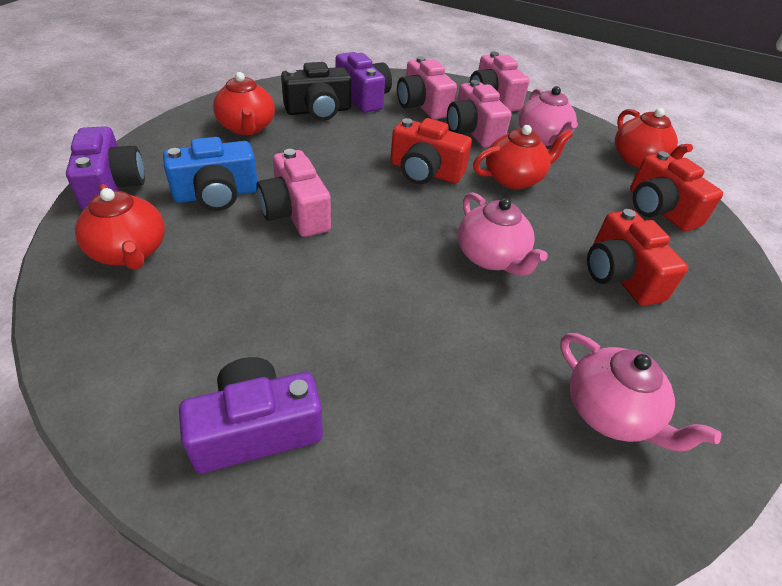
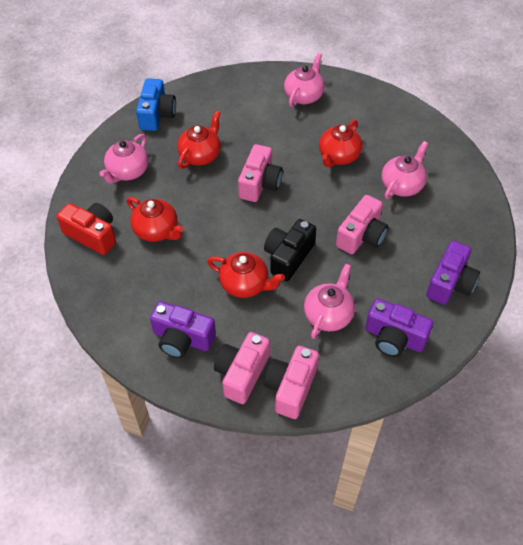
pink teapot: 3 -> 4
red camera: 3 -> 1

